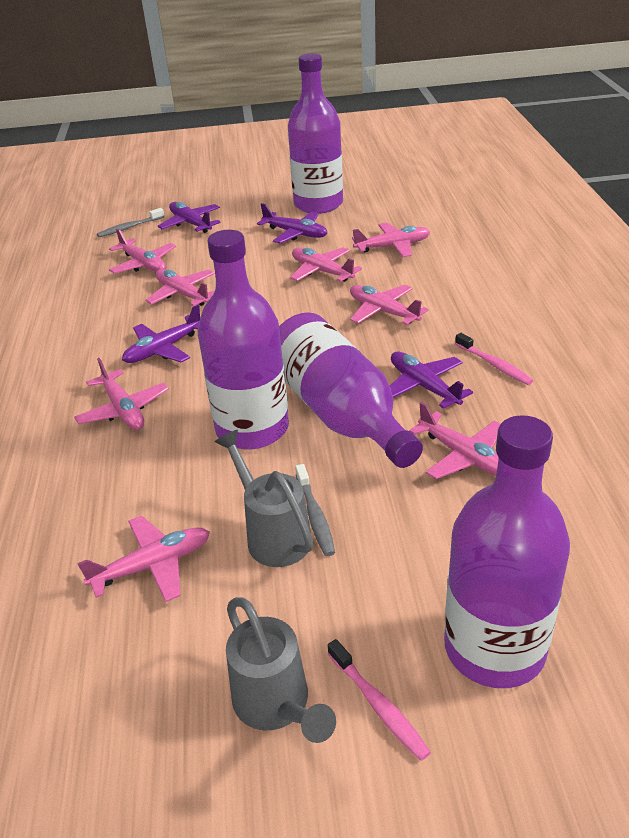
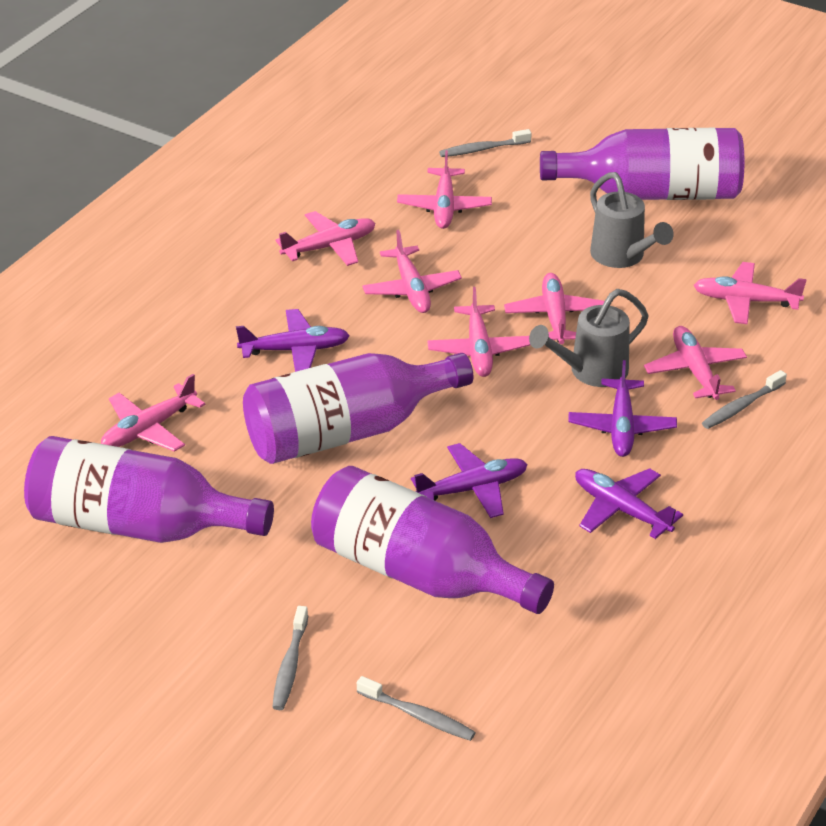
grey toothbrush: 2 -> 4
pink toothbrush: 2 -> 0

